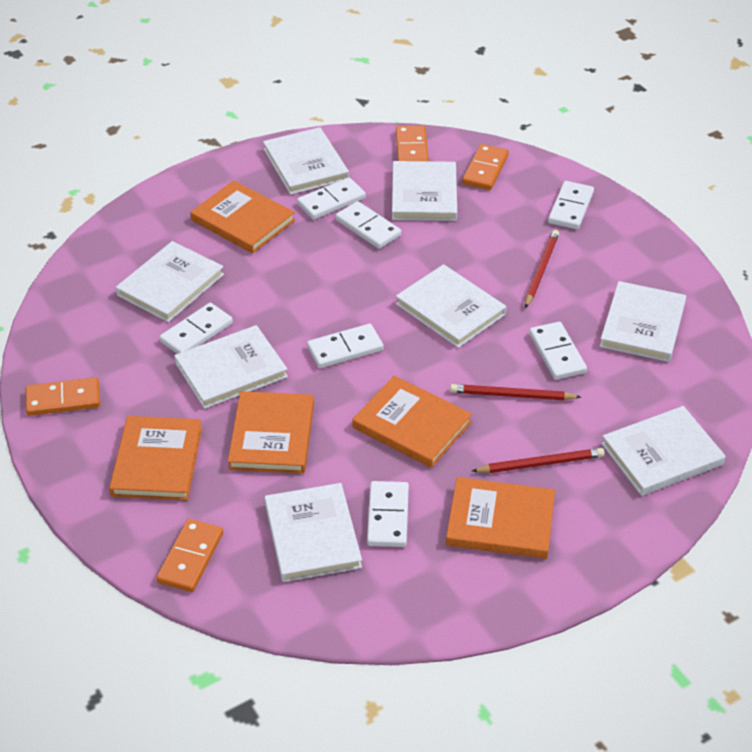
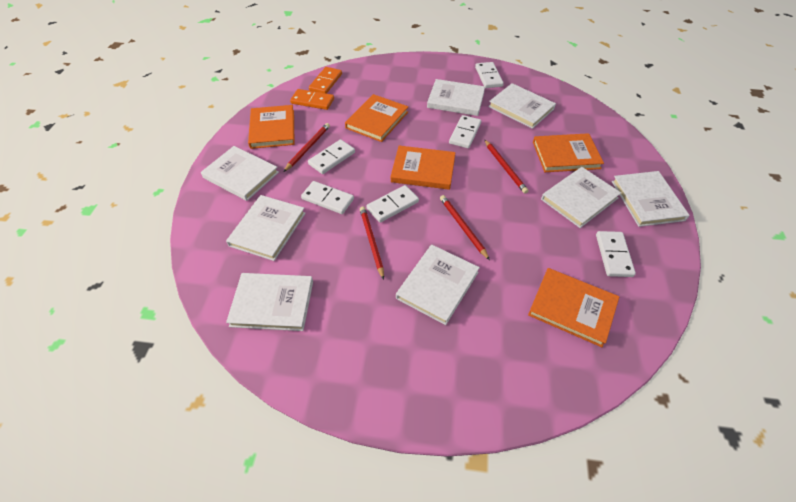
orange domino: 4 -> 2
red pencil: 3 -> 4
white domino: 7 -> 6

